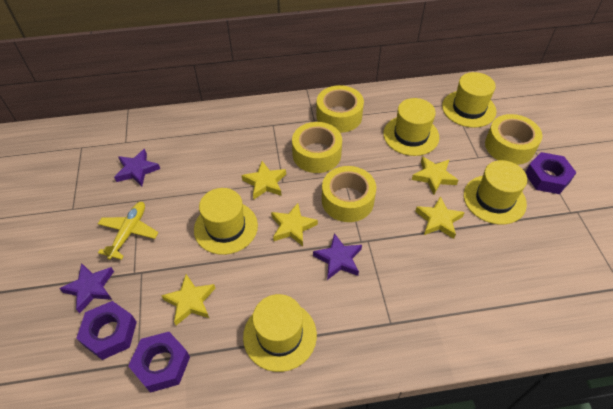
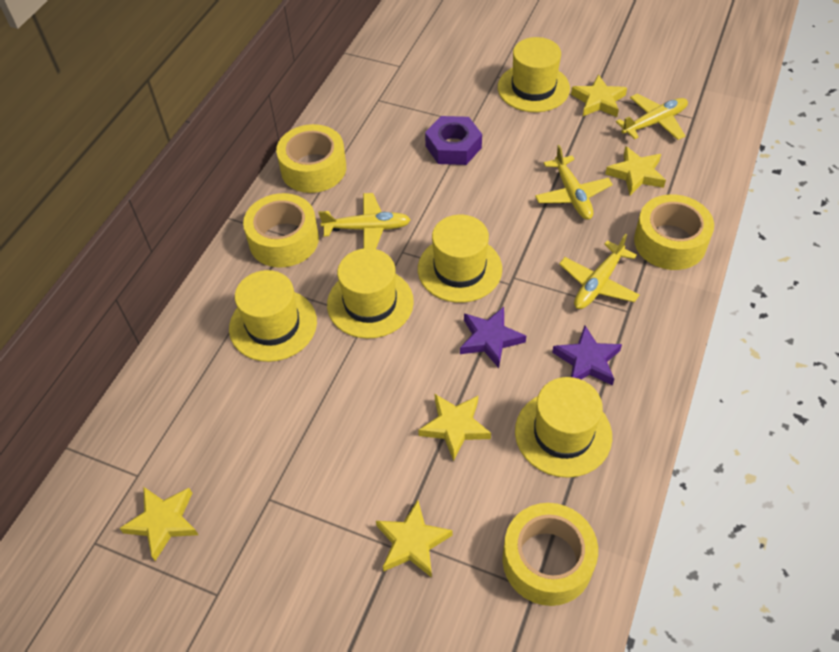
purple nut: 3 -> 1
purple star: 3 -> 2
yellow plane: 1 -> 4

